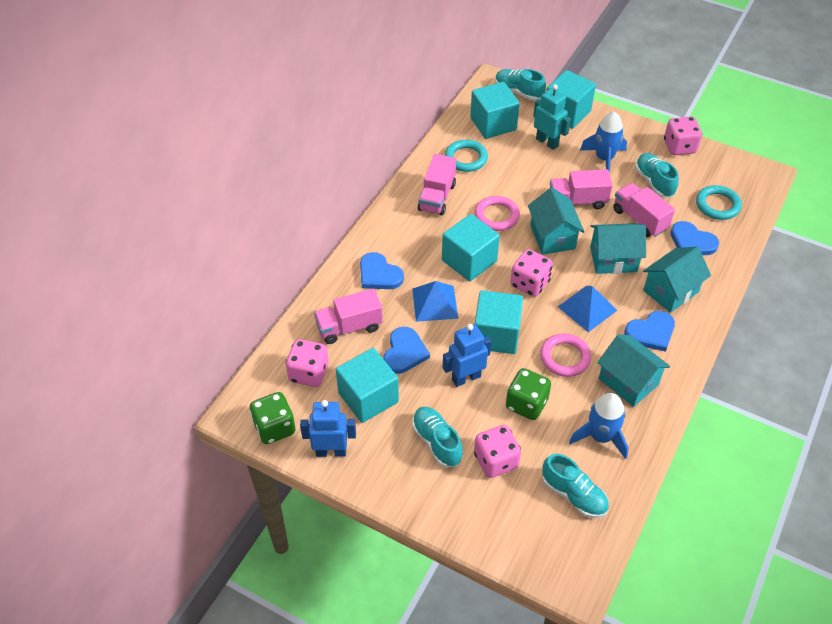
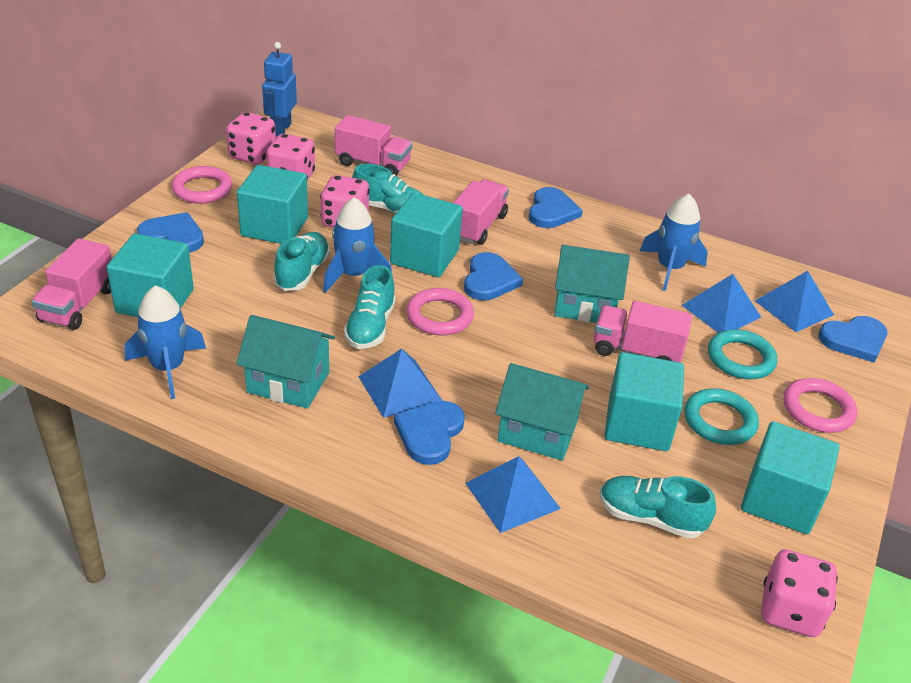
blue heart: 4 -> 5
blue pyramid: 2 -> 4
blue robot: 2 -> 1
blue rocket: 2 -> 3
green dice: 2 -> 0
pink ring: 2 -> 3
turquoise house: 4 -> 3
turquoise robot: 1 -> 0

